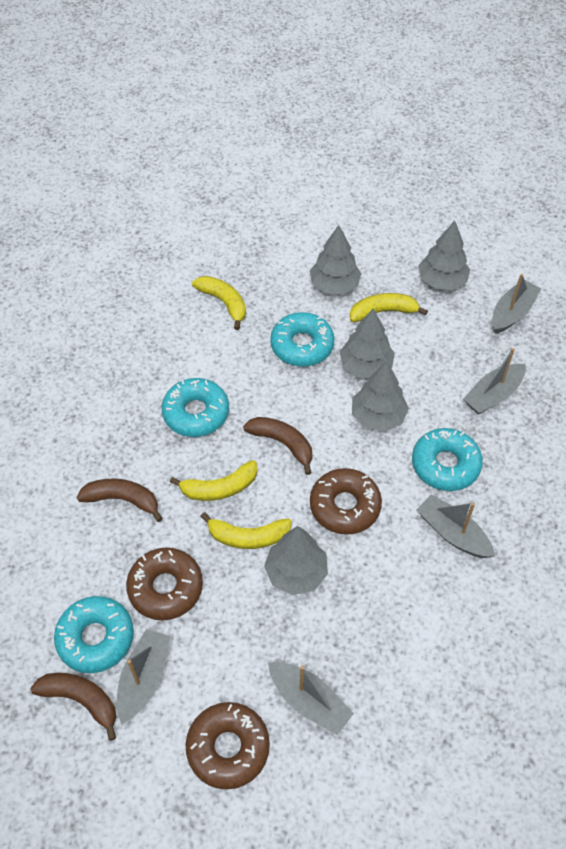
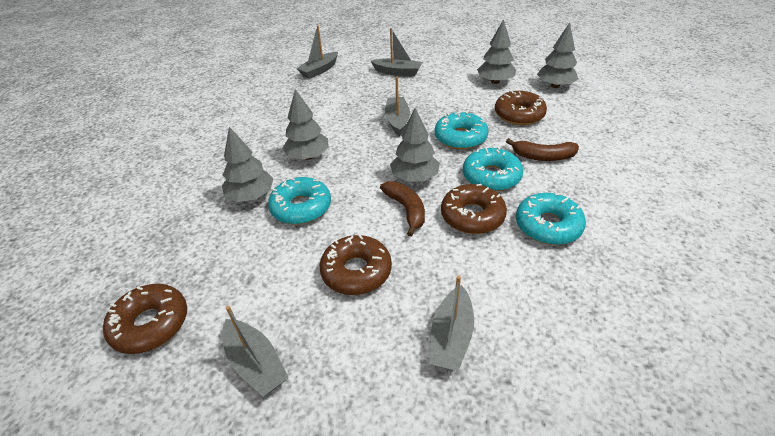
brown banana: 3 -> 2
brown donut: 3 -> 4
yellow banana: 4 -> 0

